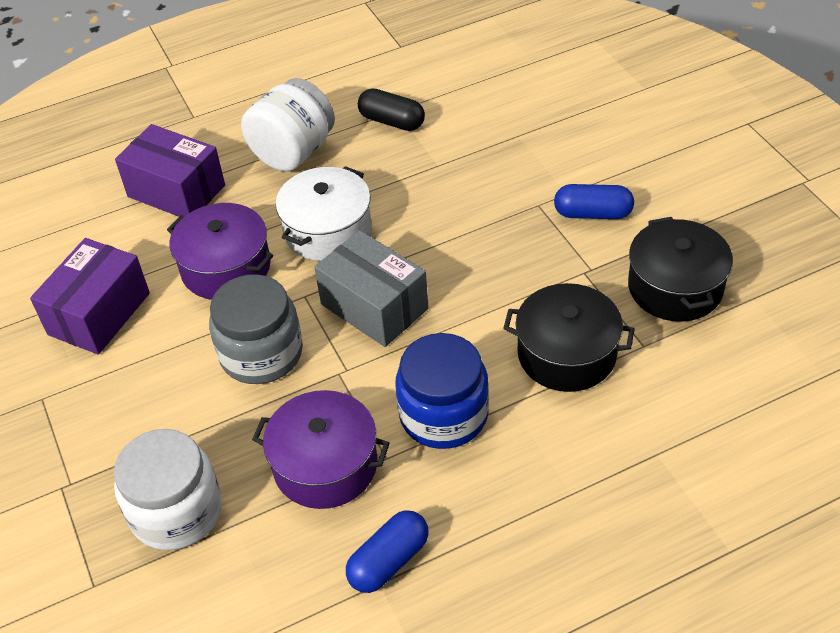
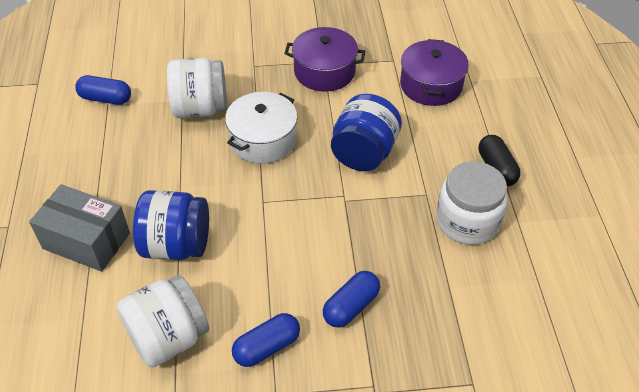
black pot: 2 -> 0
blue capsule: 2 -> 3
blue jar: 1 -> 2
grey jar: 1 -> 0
purple box: 2 -> 0
white jar: 2 -> 3

